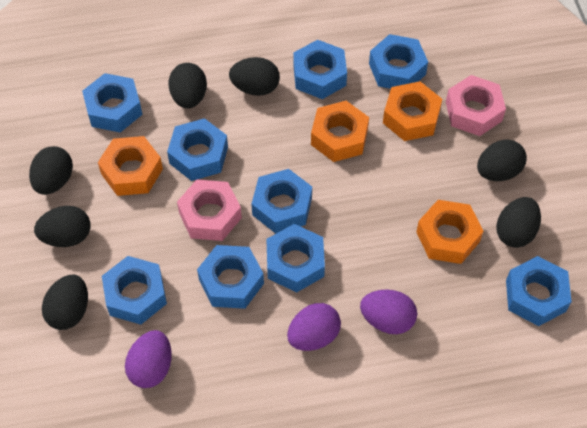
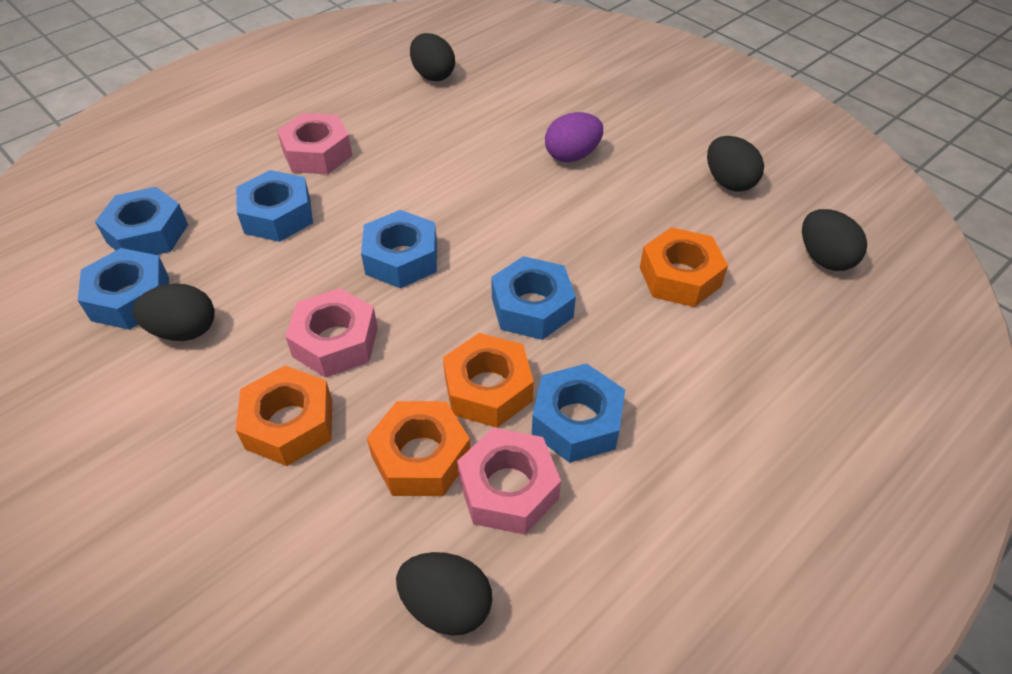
black egg: 7 -> 5
blue nut: 9 -> 6
pink nut: 2 -> 3
purple egg: 3 -> 1

